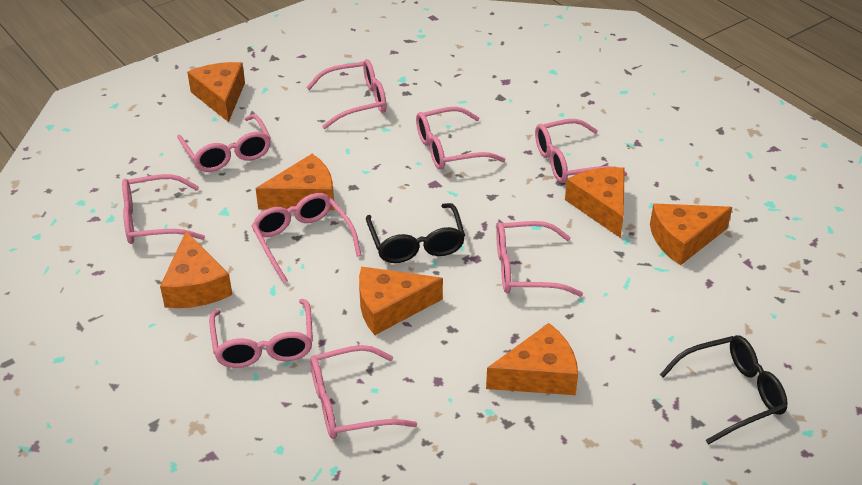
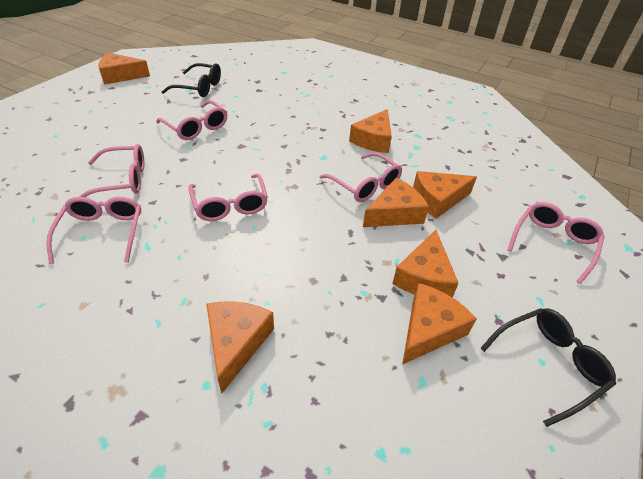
pink glasses: 9 -> 6

